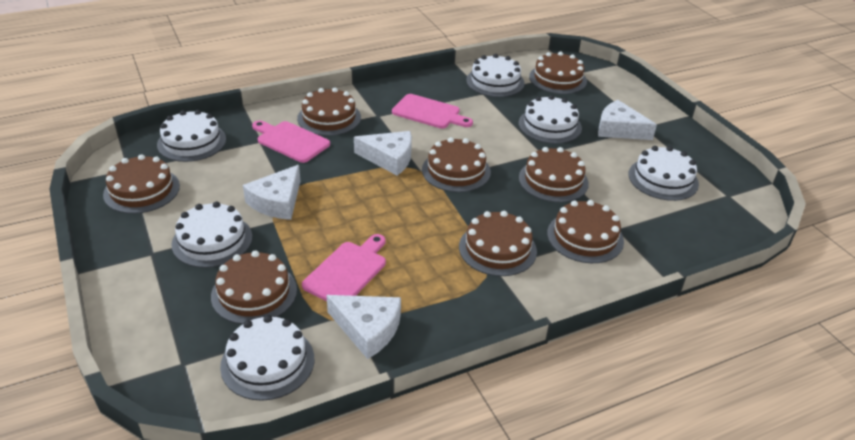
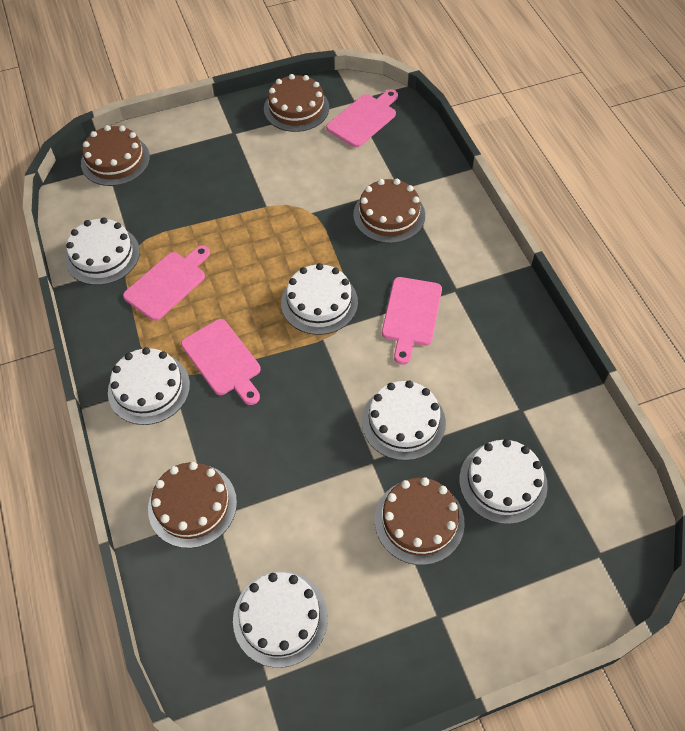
brown cake: 8 -> 5
pink cutting board: 3 -> 4
white cheese: 4 -> 0

